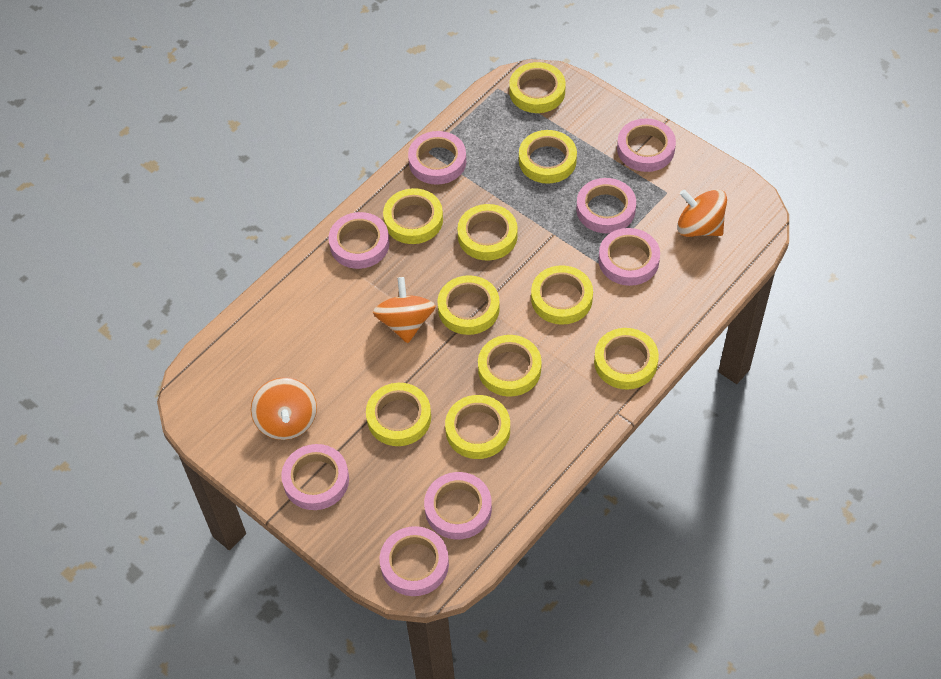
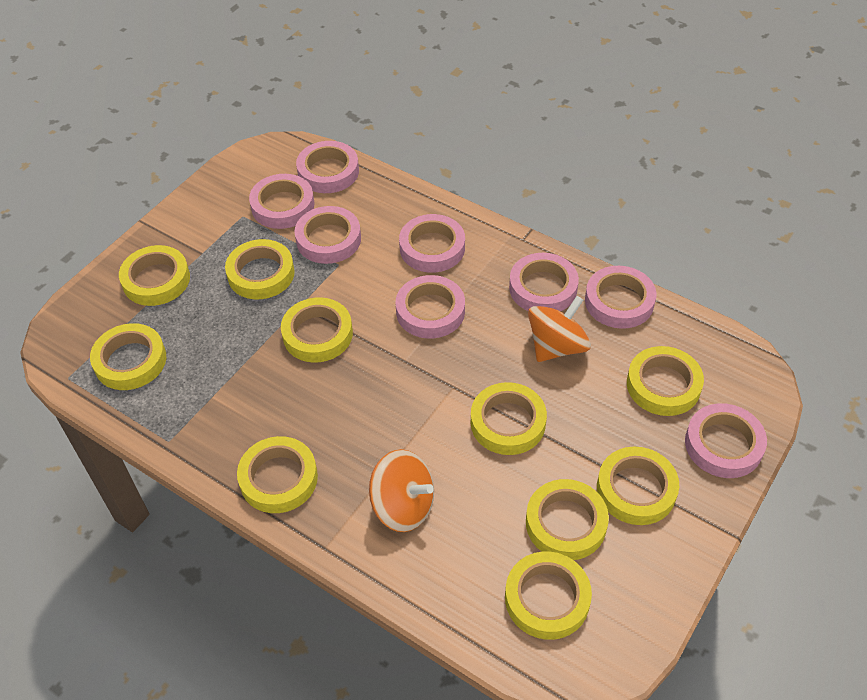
orange spinning top: 3 -> 2

